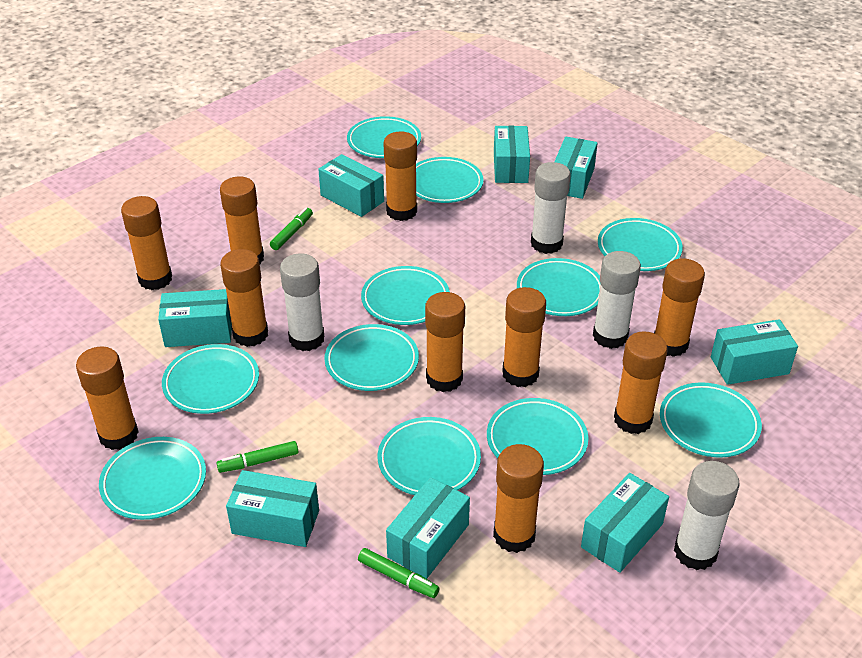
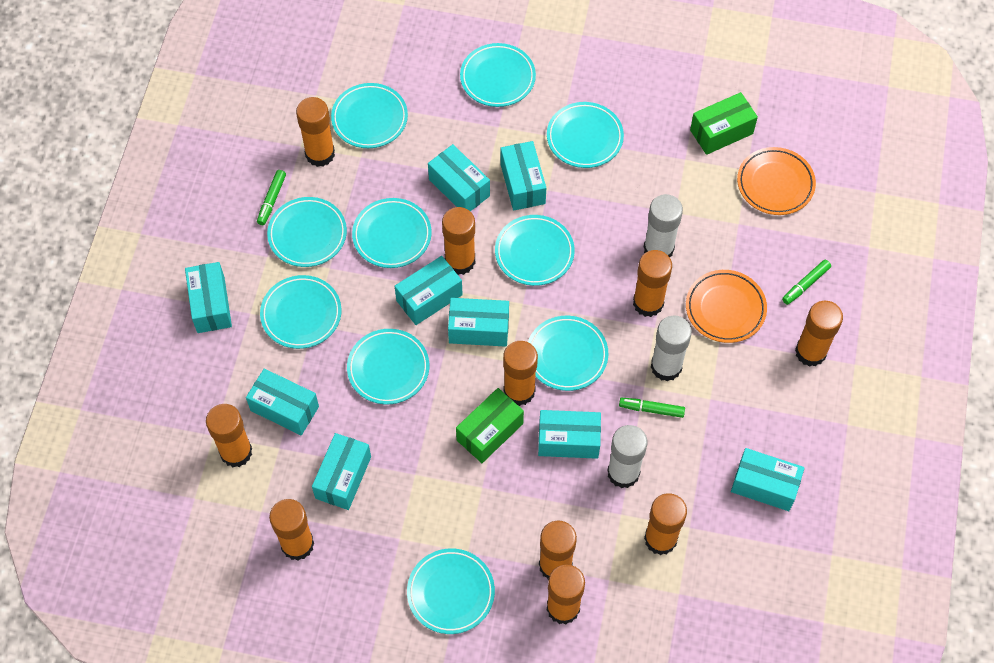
green box: 0 -> 2
orange plate: 0 -> 2
turquoise box: 8 -> 9
turquoise plate: 11 -> 10
white glue stick: 4 -> 3

